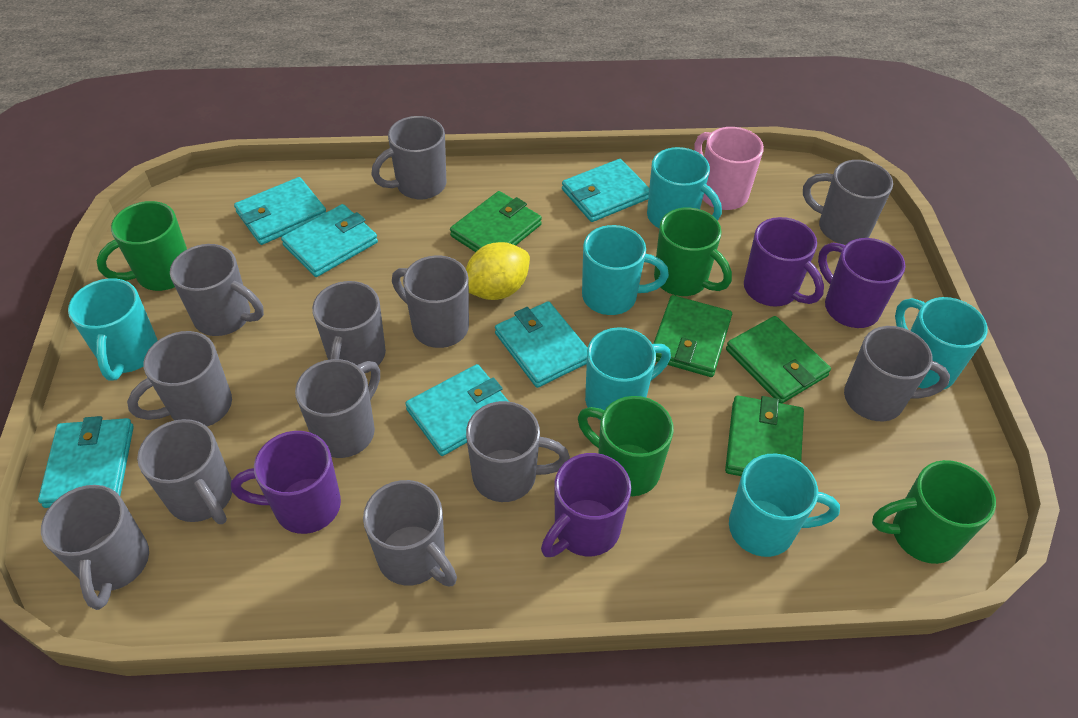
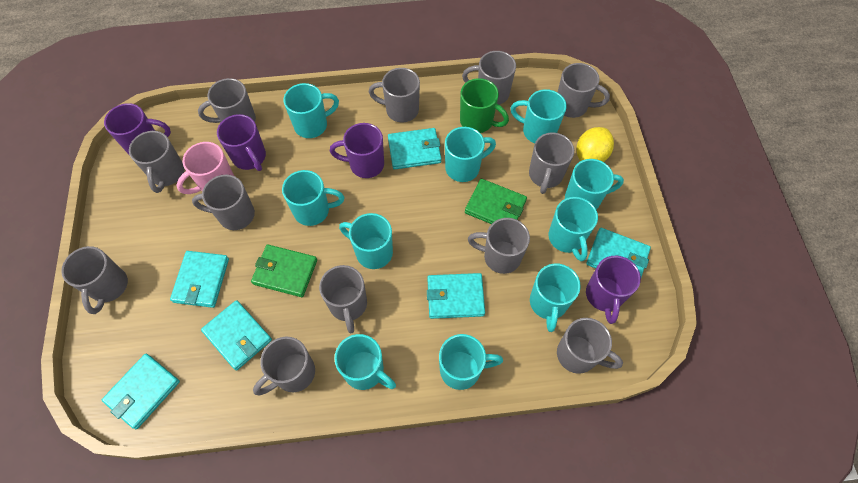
green mug: 4 -> 1
green wallet: 4 -> 2
turquoise mug: 6 -> 10

